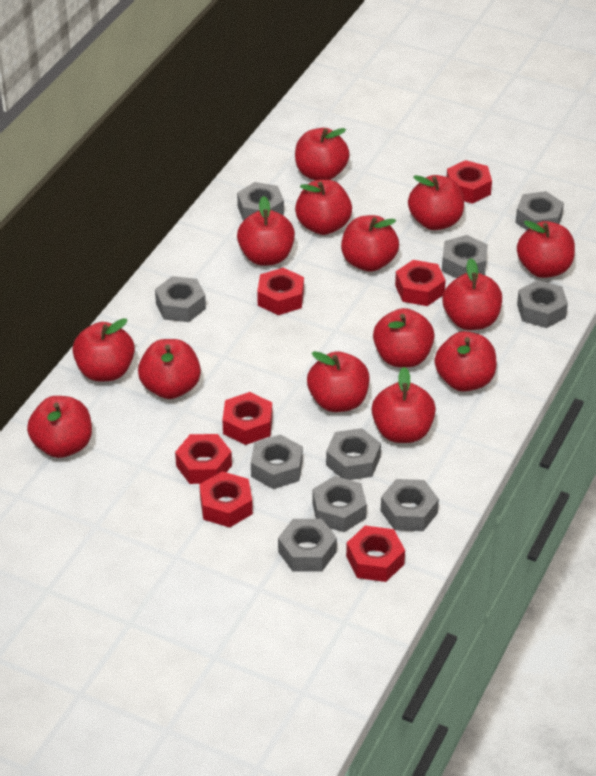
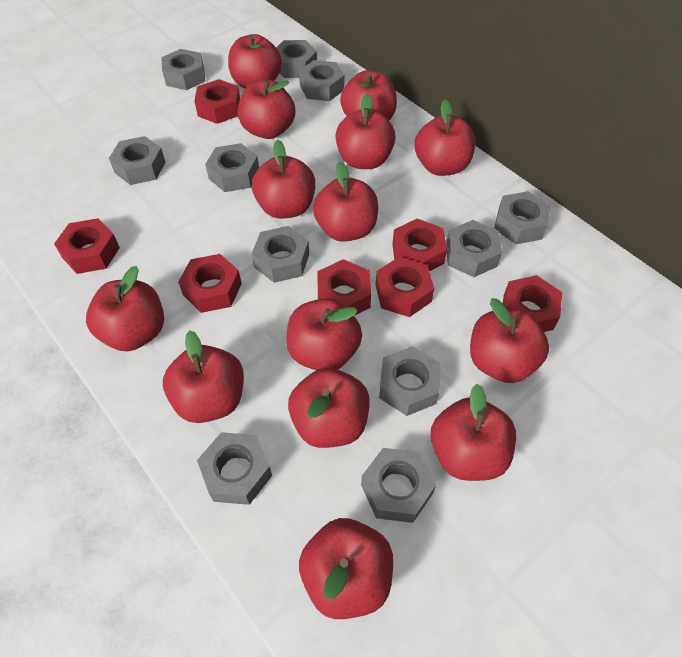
grey nut: 10 -> 11

